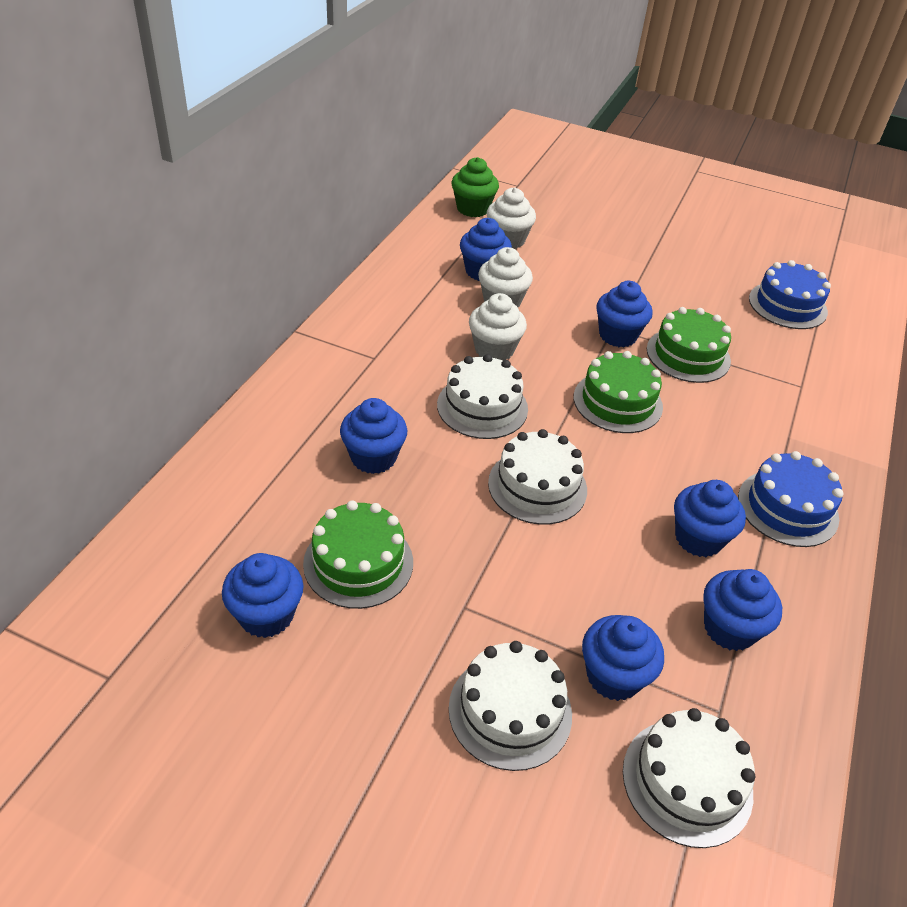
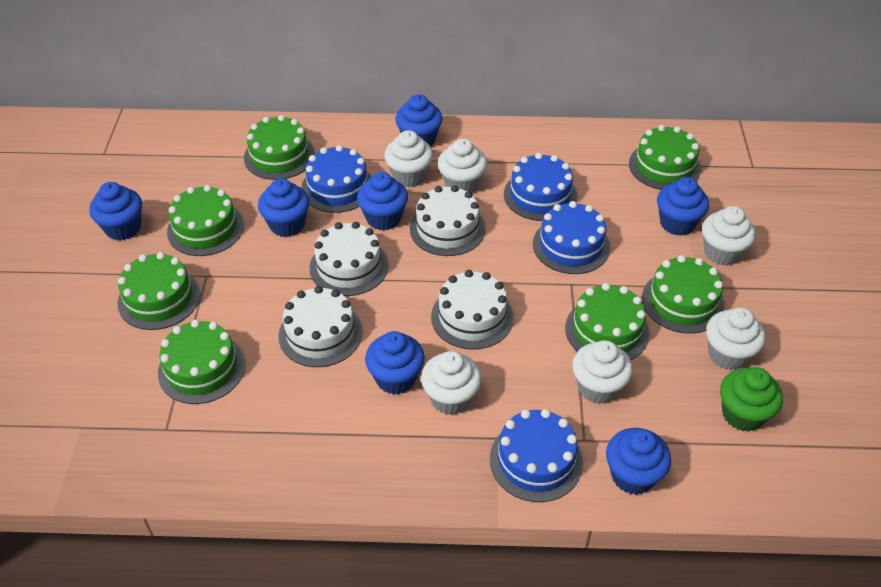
blue cake: 2 -> 4
green cake: 3 -> 7
white cupcake: 3 -> 6

